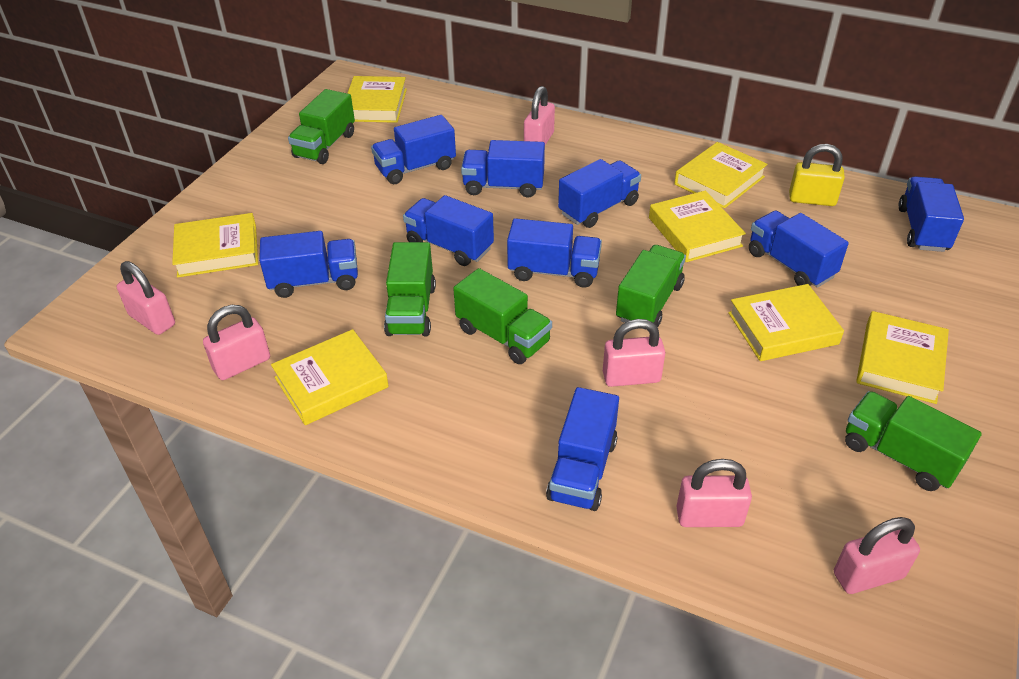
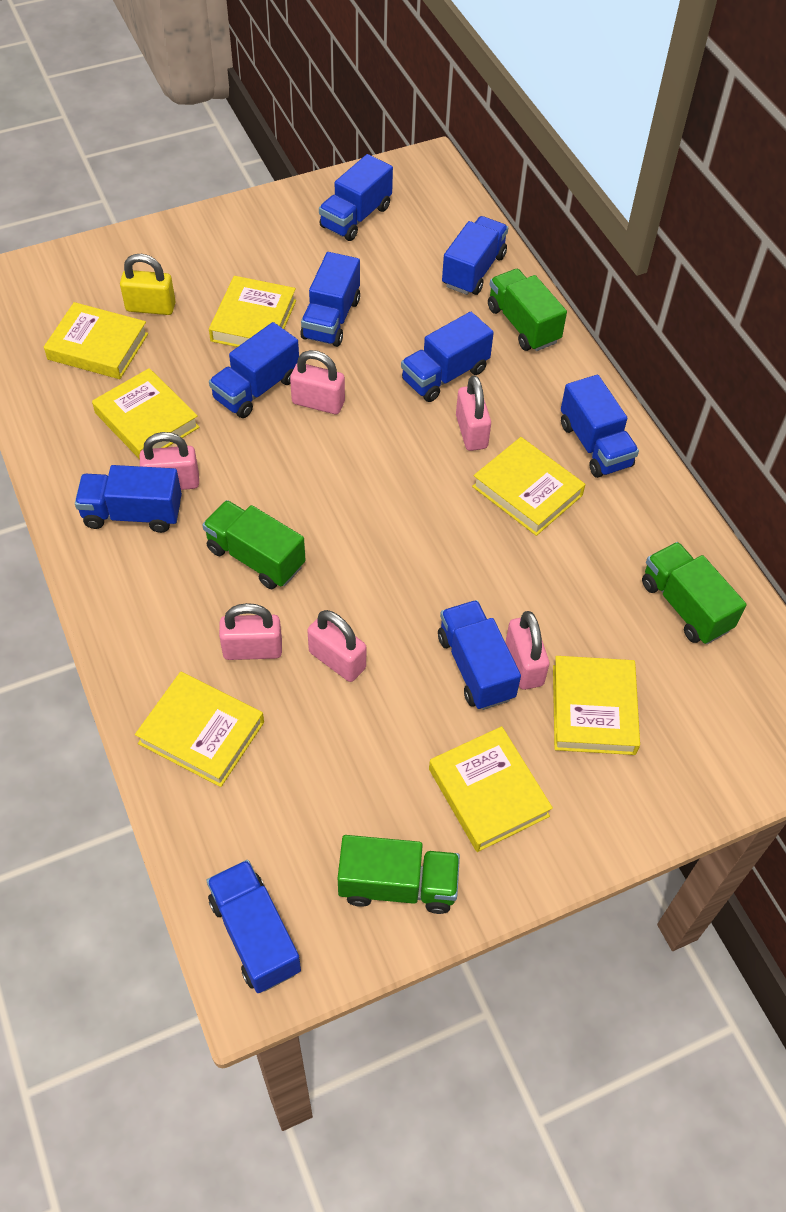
green truck: 5 -> 4

